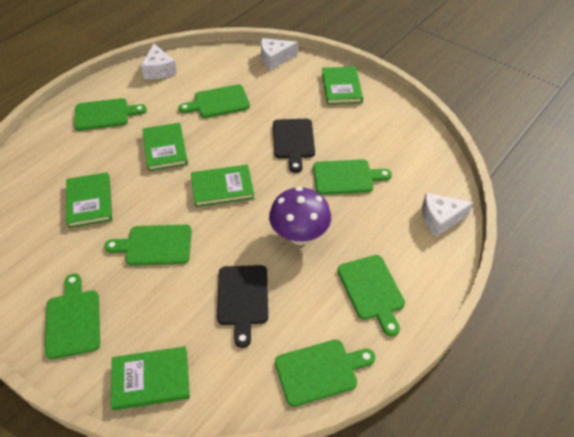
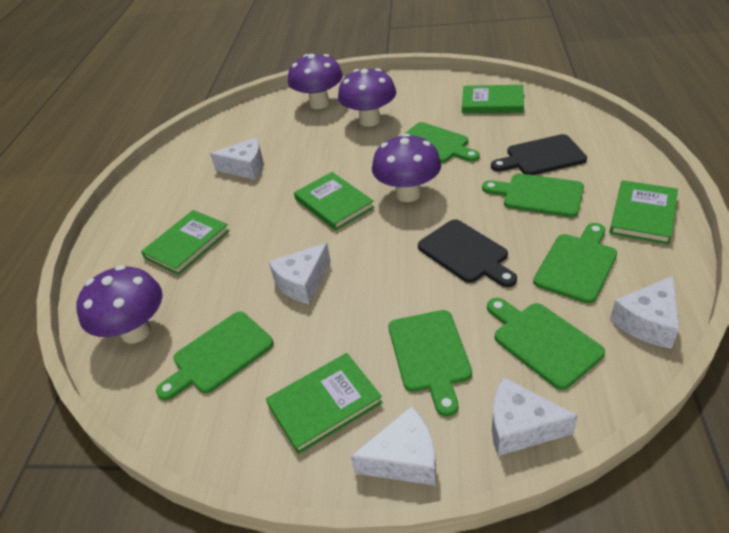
green cutting board: 7 -> 6
purple mushroom: 1 -> 4
white cheese: 3 -> 5

